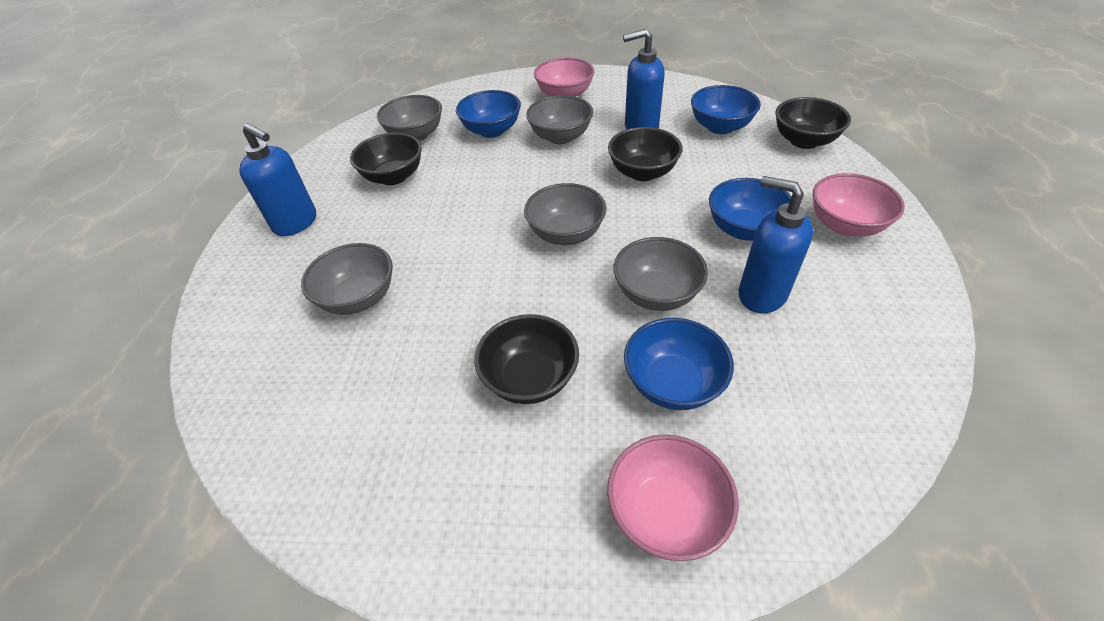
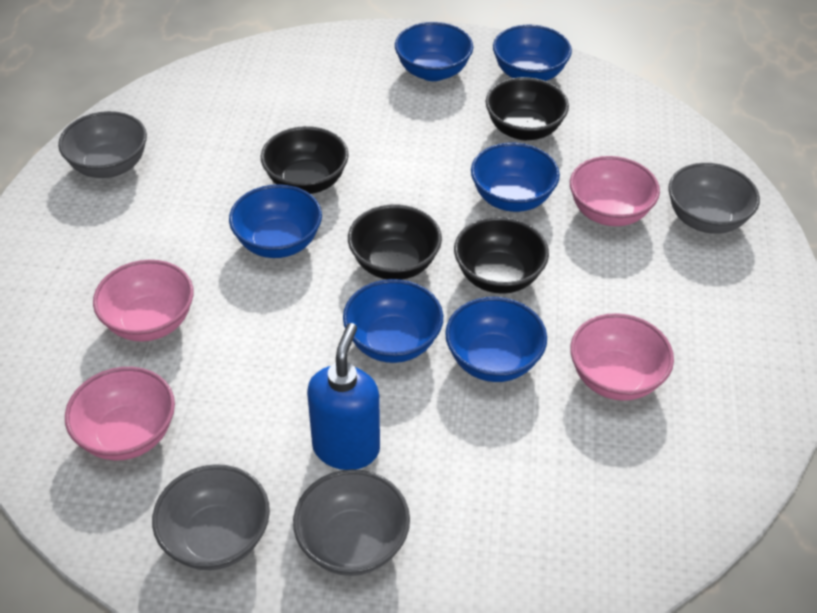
blue bowl: 4 -> 6
blue soap dispenser: 3 -> 1
grey bowl: 5 -> 4
pink bowl: 3 -> 4

